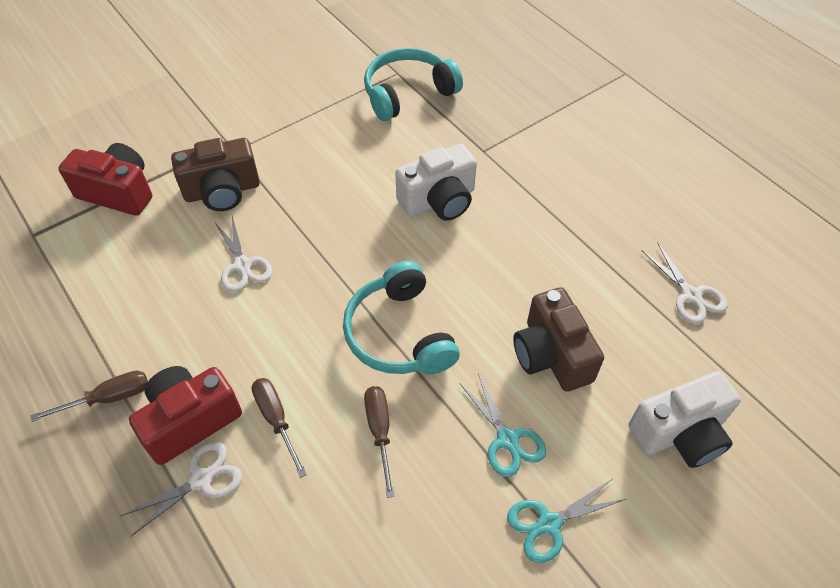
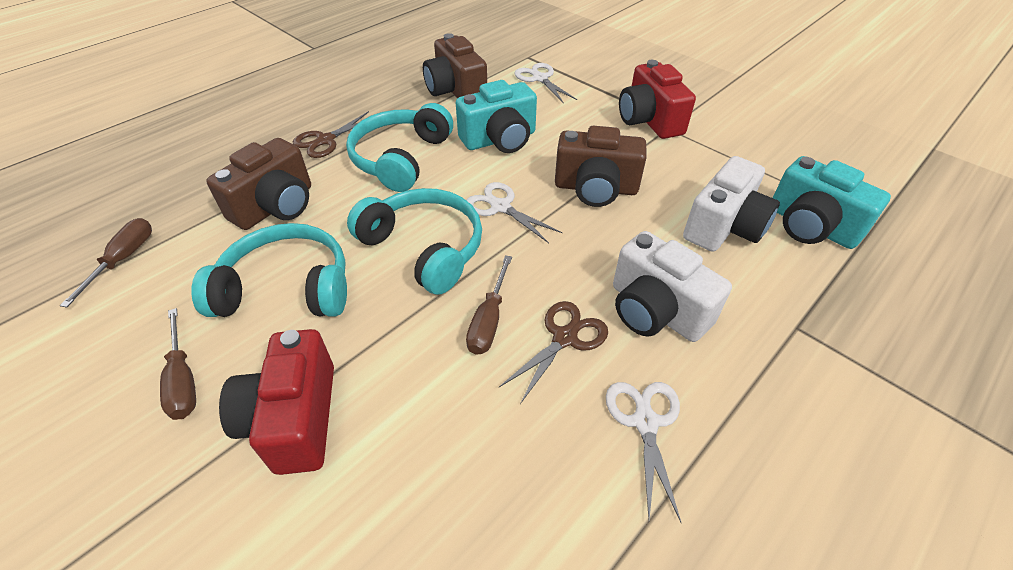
brown camera: 2 -> 3
brown scissors: 0 -> 2
turquoise camera: 0 -> 2
turquoise headphones: 2 -> 3
turquoise scissors: 2 -> 0

